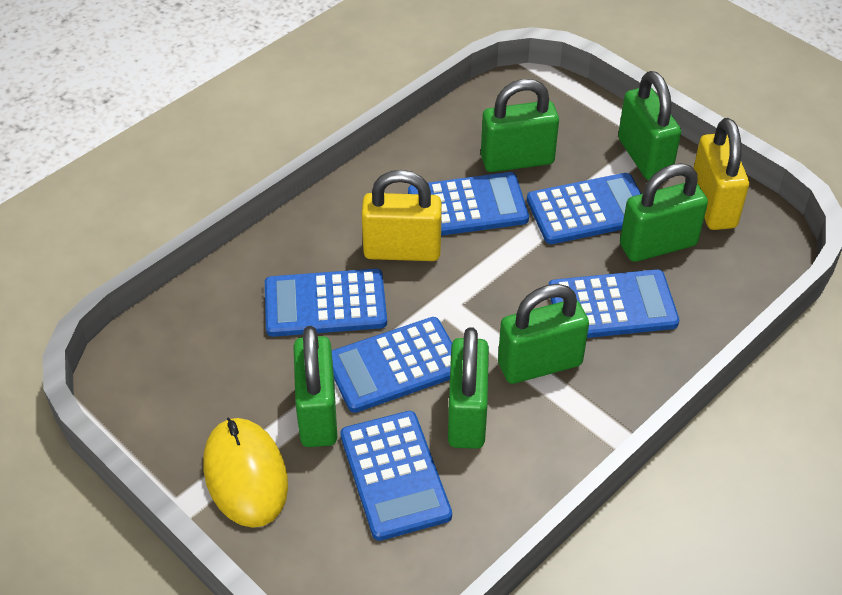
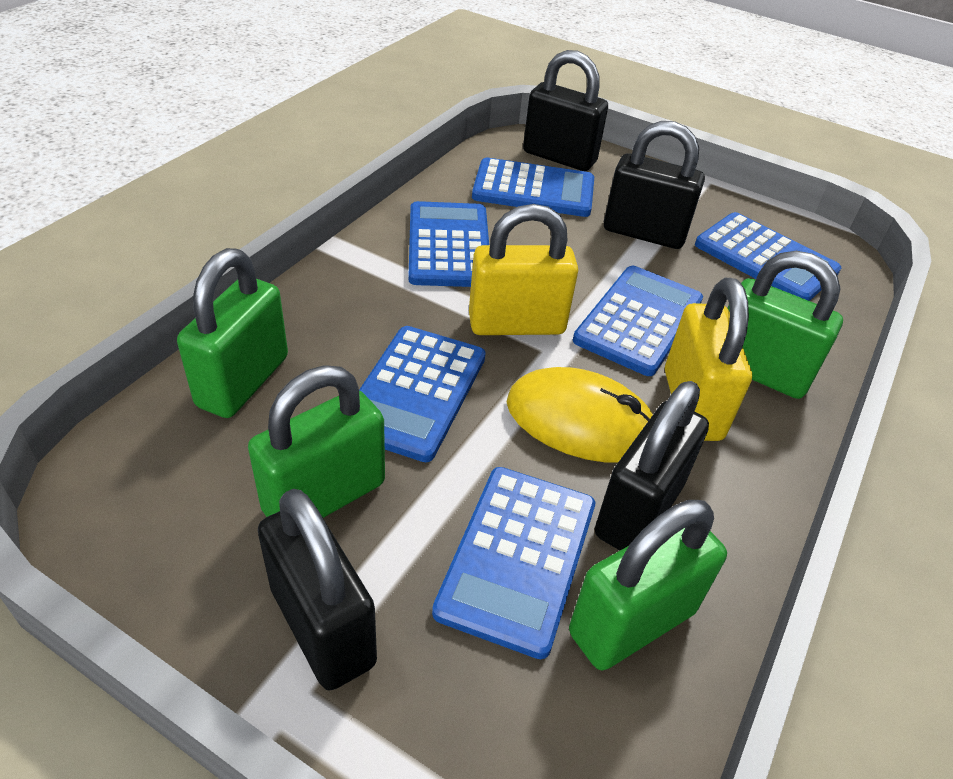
black padlock: 0 -> 4
green padlock: 6 -> 4

